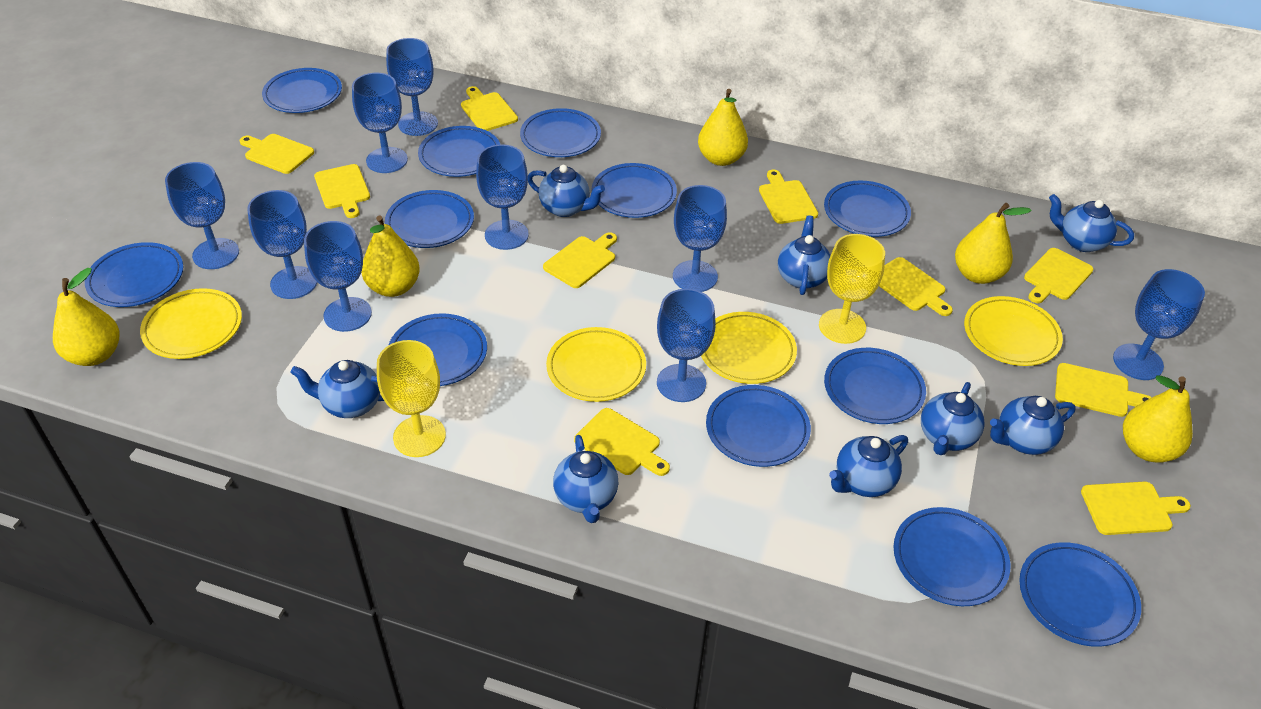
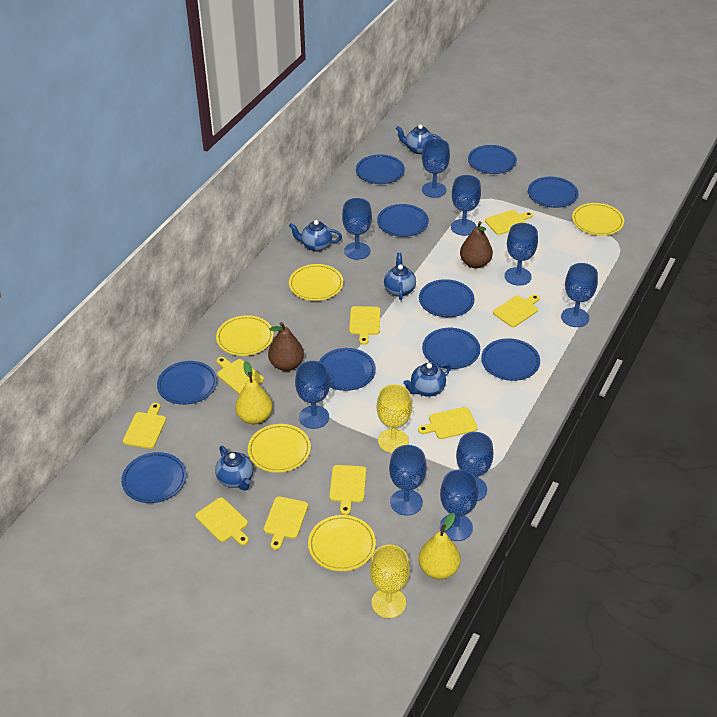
blue plate: 12 -> 10
blue teapot: 8 -> 5
brown pear: 0 -> 2
yellow cutting board: 10 -> 9
yellow pear: 5 -> 2
yellow plate: 4 -> 5

